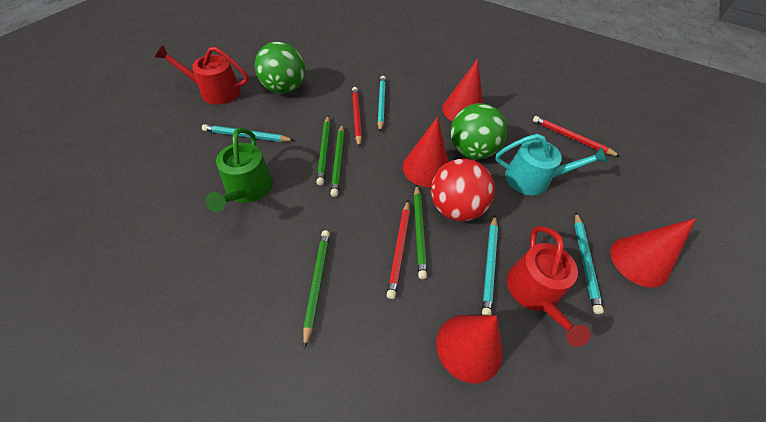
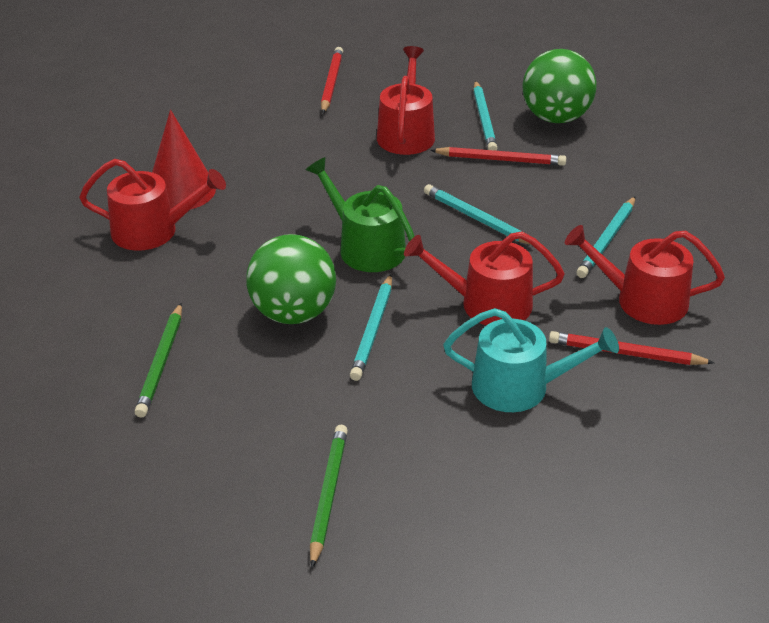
green pencil: 4 -> 2
red ball: 1 -> 0
red cone: 4 -> 1
red watering can: 2 -> 4

